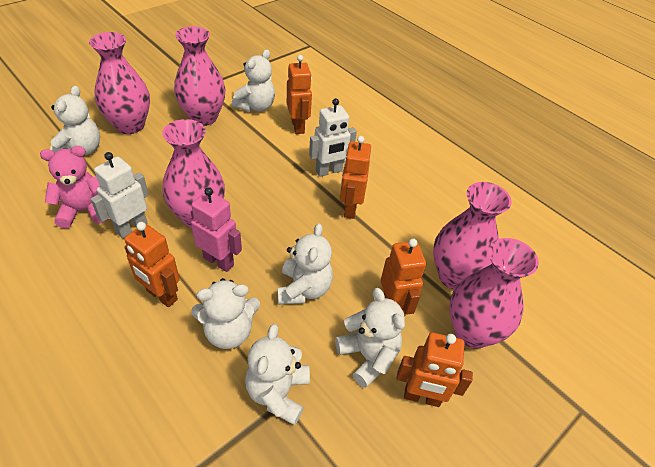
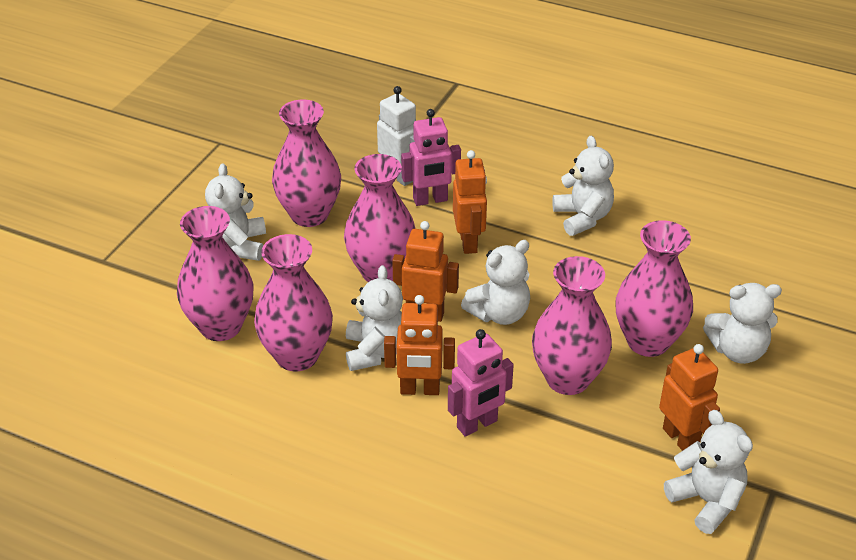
orange robot: 5 -> 4
pink robot: 1 -> 2
pink teddy bear: 1 -> 0
pink vase: 5 -> 6
white robot: 2 -> 1

